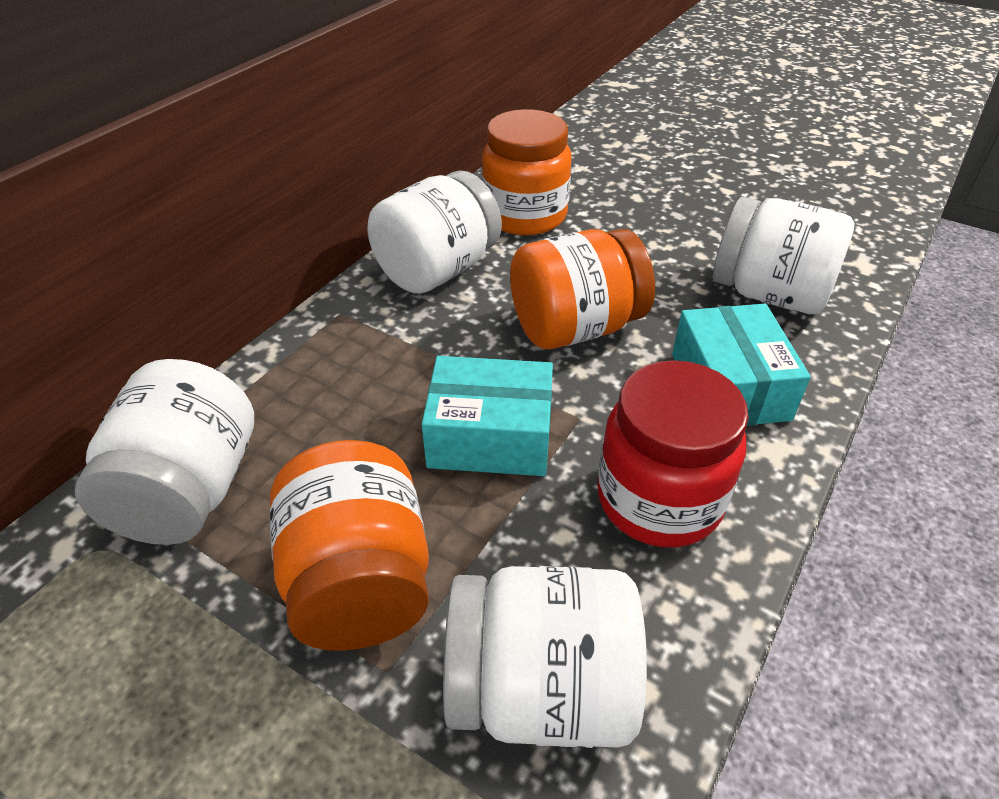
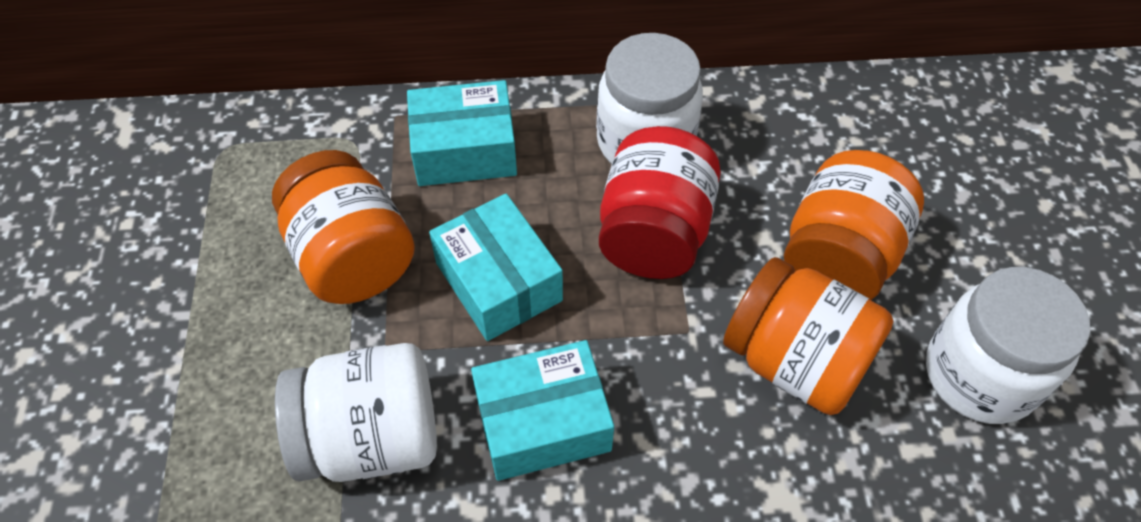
turquoise box: 2 -> 3
white jar: 4 -> 3

